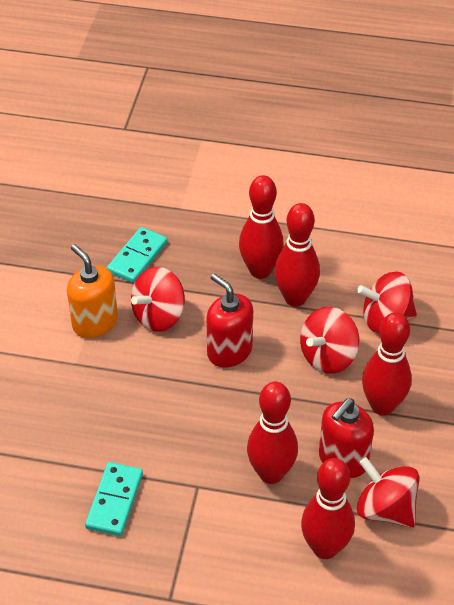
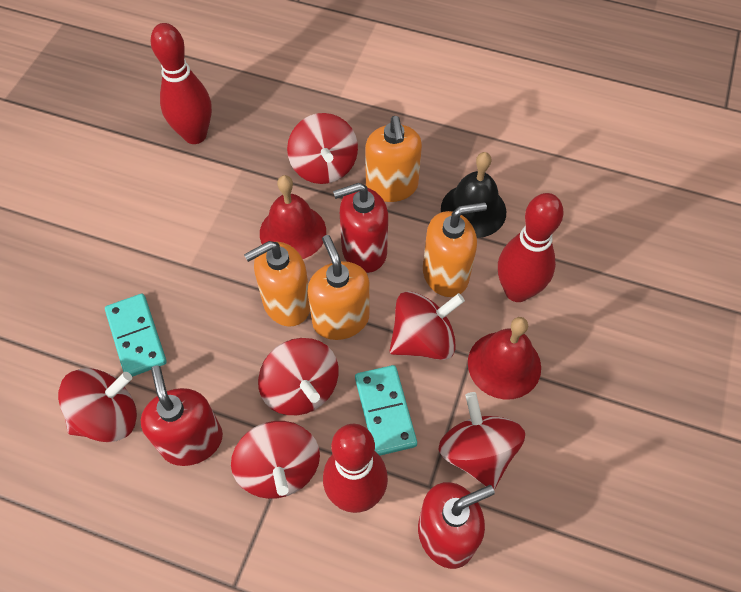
black bell: 0 -> 1
orange soap dispenser: 1 -> 4
red bell: 0 -> 2
red bowling pin: 5 -> 3
red soap dispenser: 2 -> 3
red spinning top: 4 -> 6

